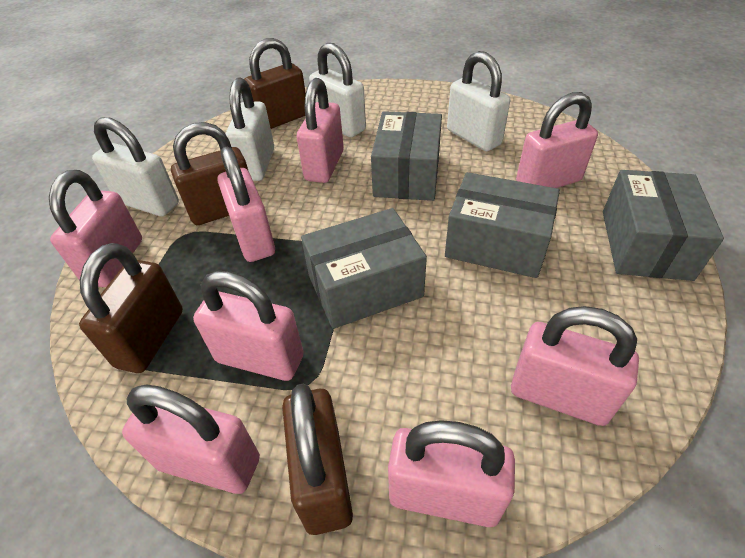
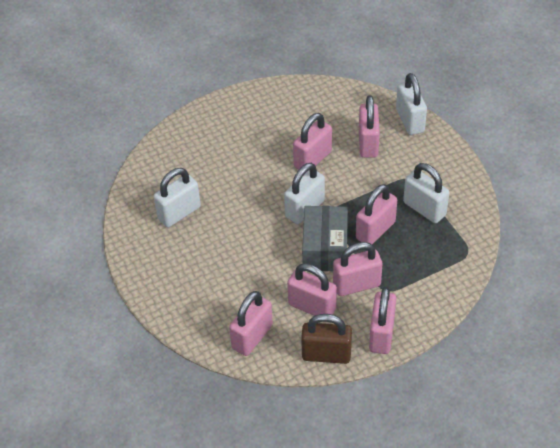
brown padlock: 4 -> 1
grey box: 4 -> 1
pink padlock: 8 -> 7

